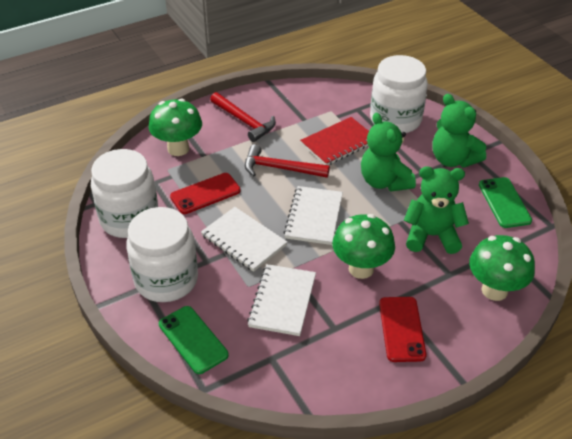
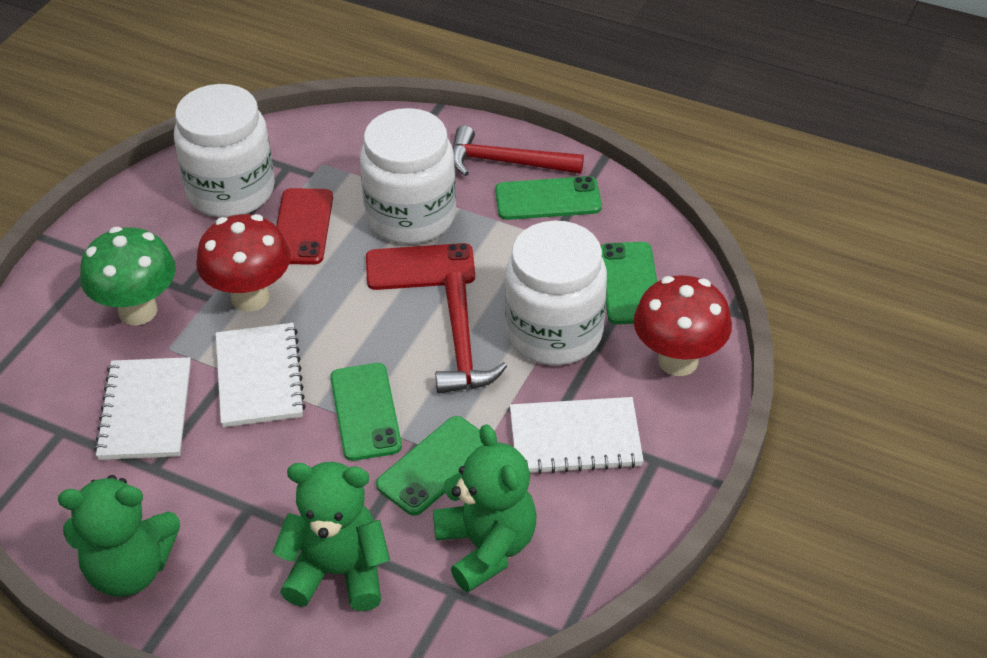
green mushroom: 3 -> 1
green phone: 2 -> 4
red mushroom: 0 -> 2
red notebook: 1 -> 0

